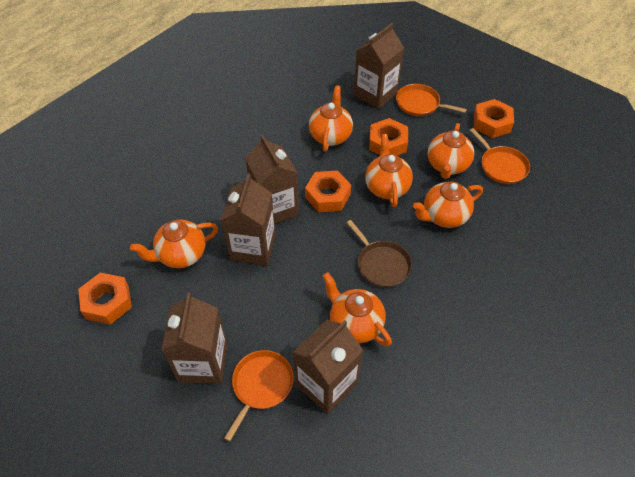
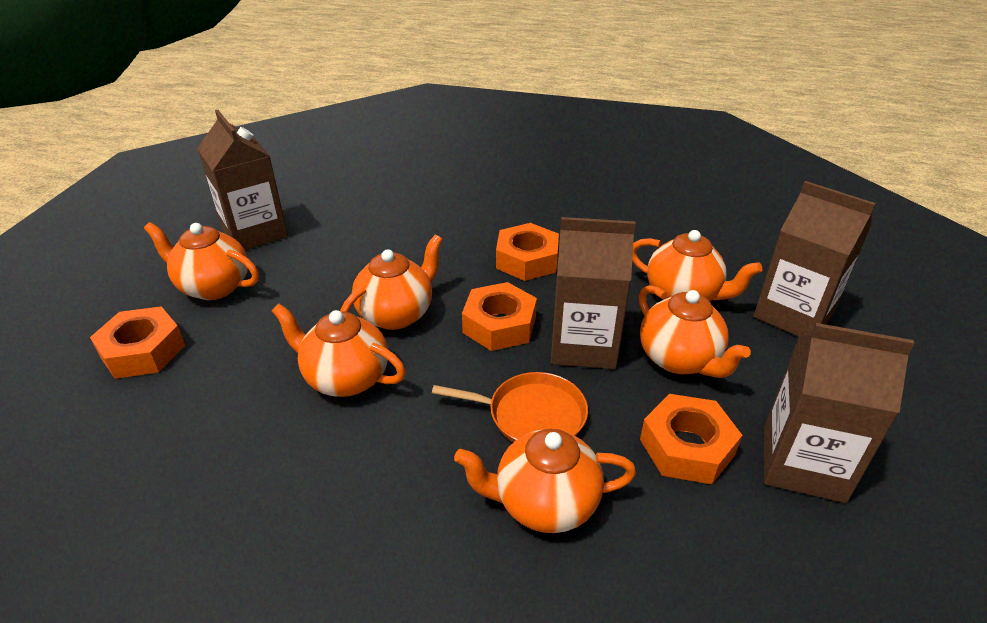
brown carton: 5 -> 4
brown pan: 1 -> 0
orange pan: 3 -> 1

